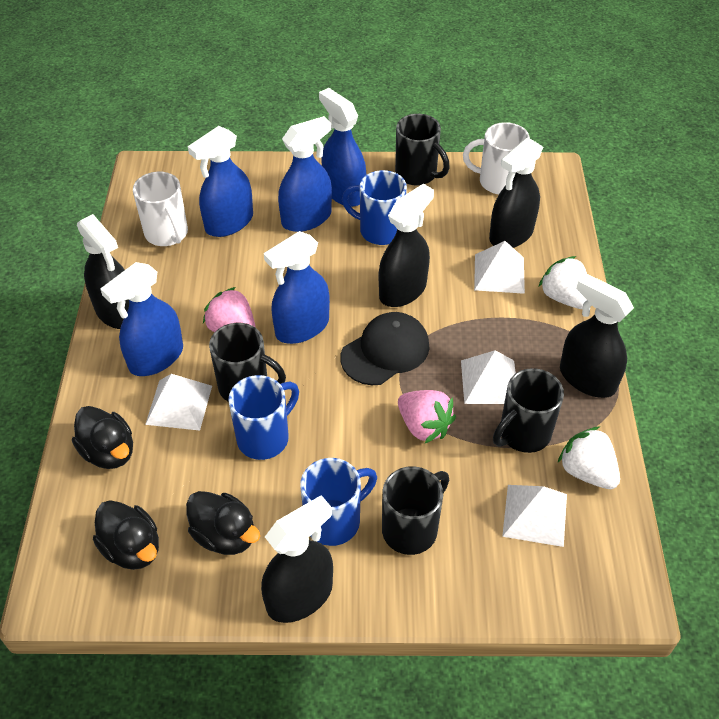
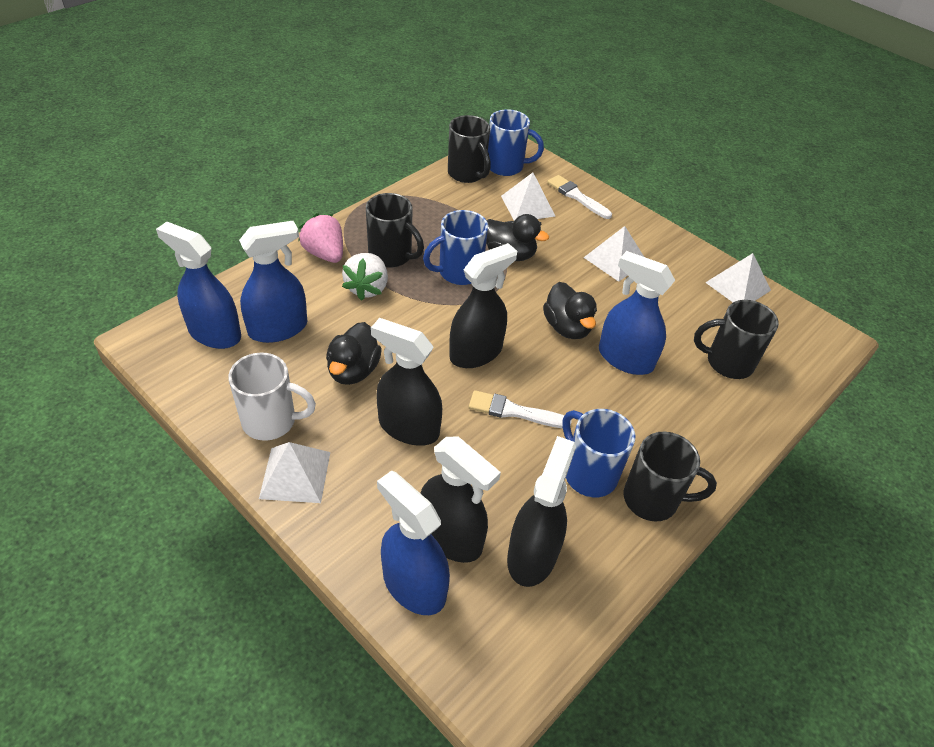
black cap: 1 -> 0
black spray bottle: 5 -> 4
blue spray bottle: 5 -> 4
pink strawberry: 2 -> 1
white brush: 0 -> 2
white mug: 2 -> 1
white strawberry: 2 -> 1

